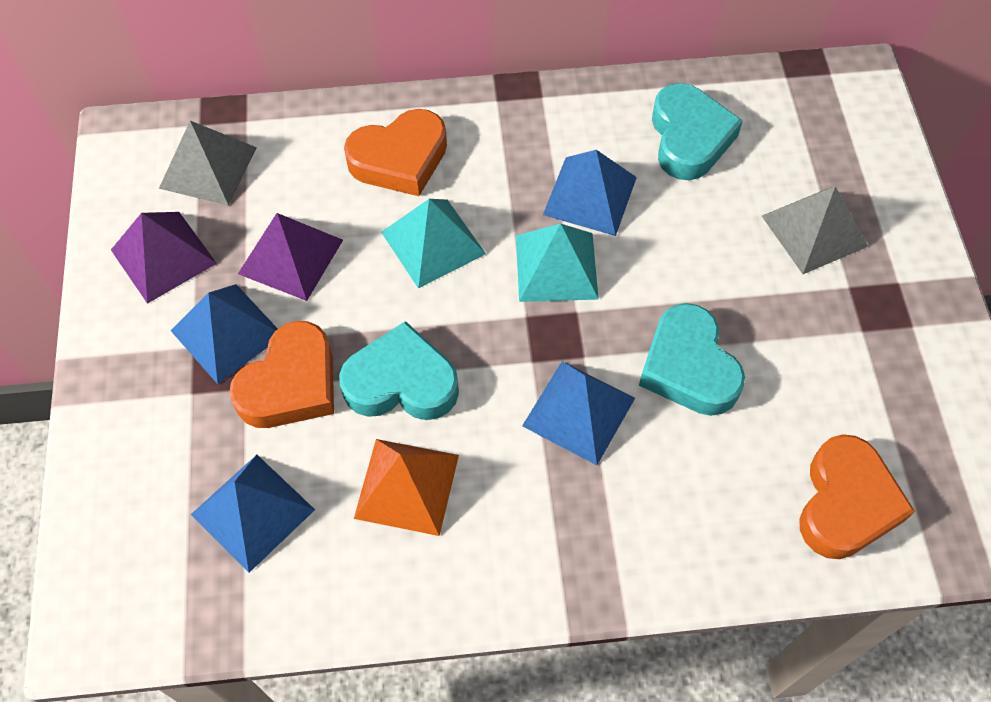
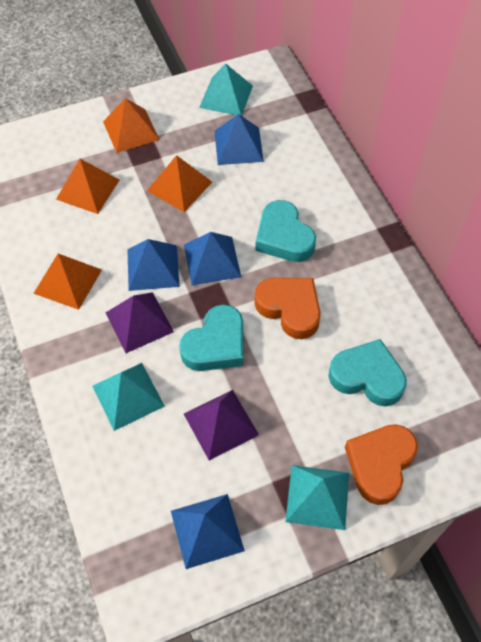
grey pyramid: 2 -> 0
orange heart: 3 -> 2
orange pyramid: 1 -> 4
turquoise pyramid: 2 -> 3

